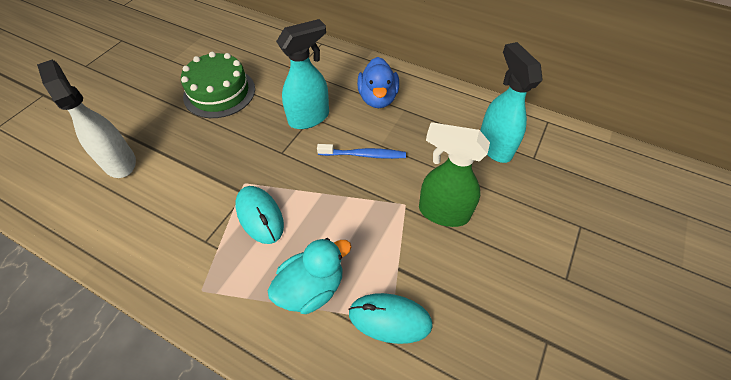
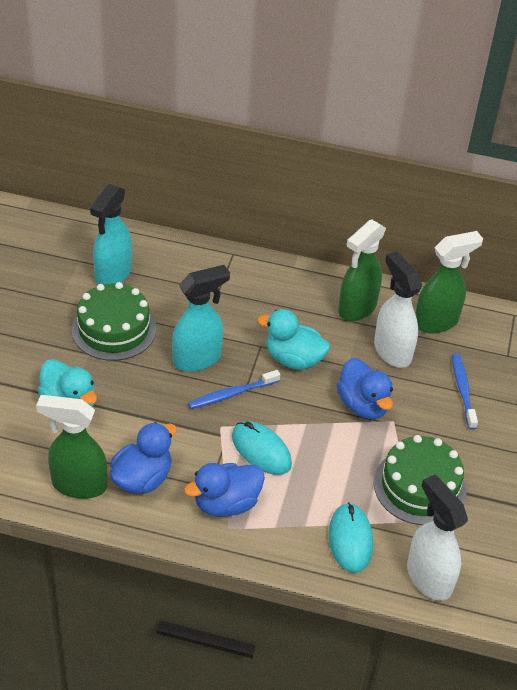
blue duck: 1 -> 3
blue toothbrush: 1 -> 2
green cake: 1 -> 2
green spray bottle: 1 -> 3
turquoise duck: 1 -> 2
white spray bottle: 1 -> 2

